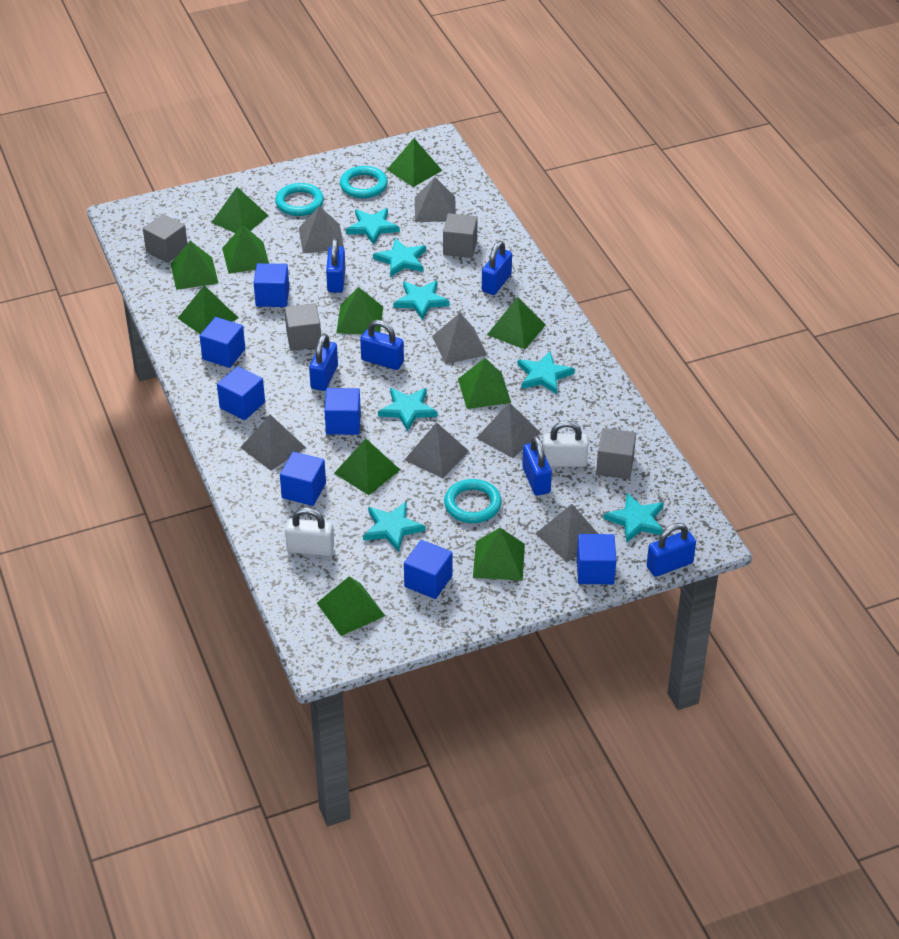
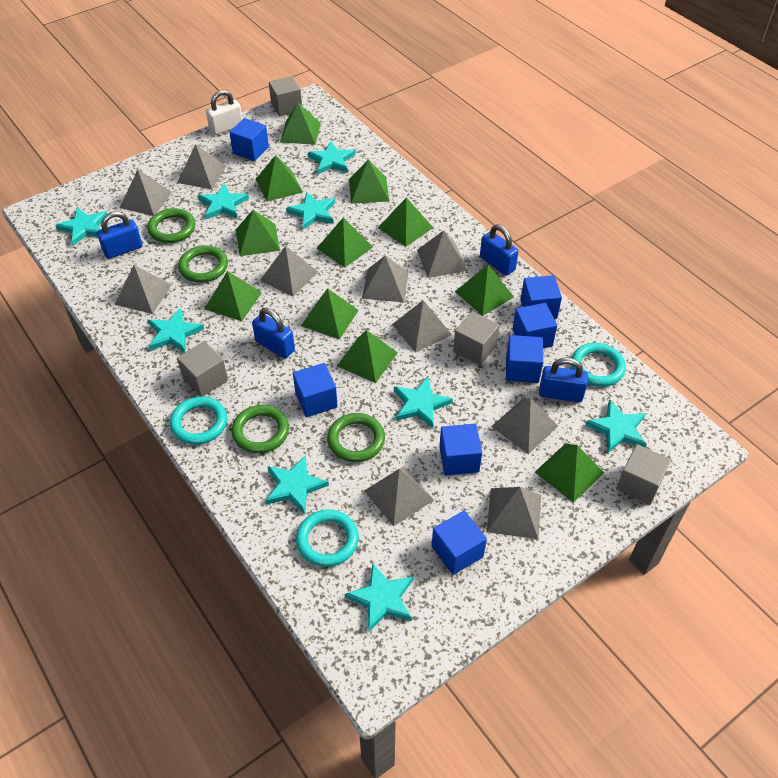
blue padlock: 6 -> 4
green ring: 0 -> 4
grey pyramid: 7 -> 10
turquoise star: 7 -> 9
white padlock: 2 -> 1

